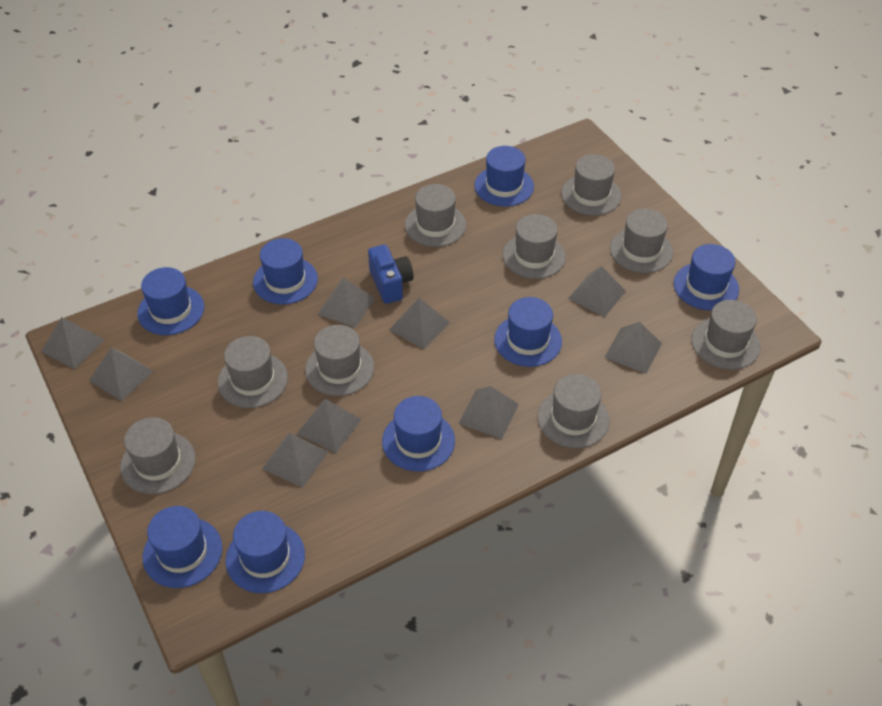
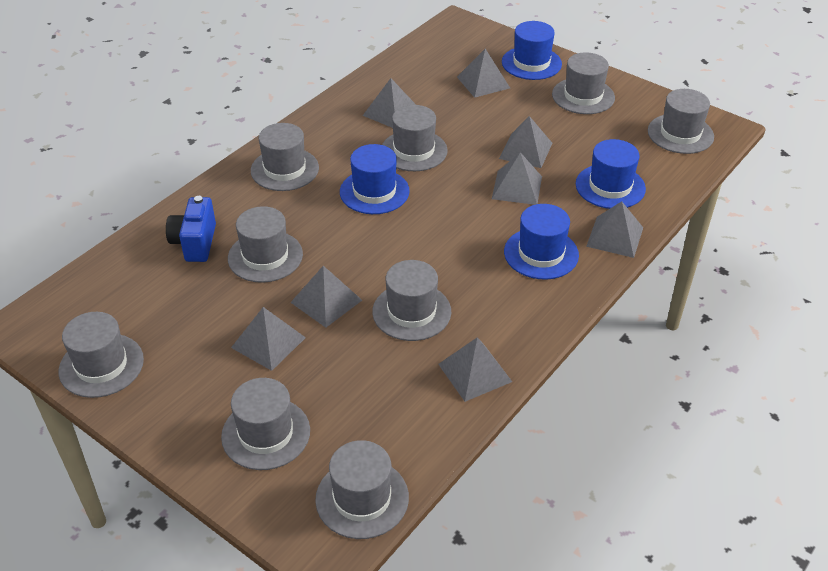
blue hat: 8 -> 4
grey pyramid: 9 -> 8

